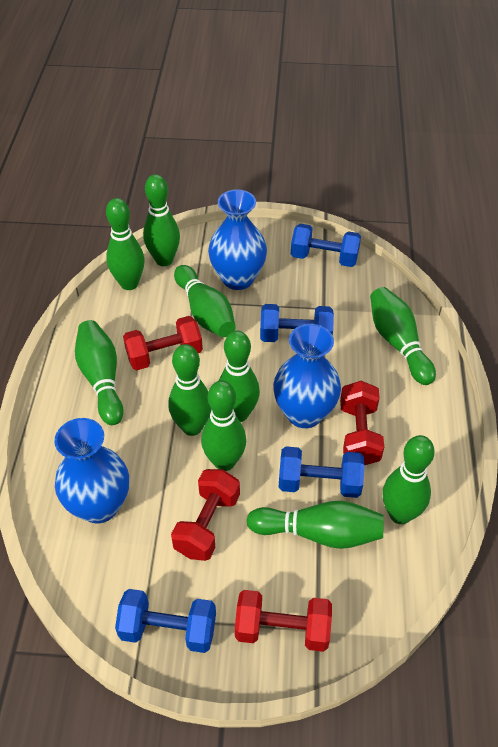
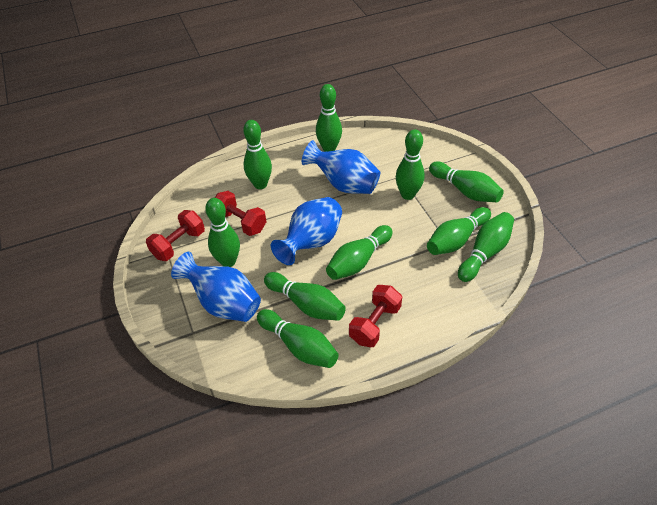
blue dumbbell: 4 -> 0
red dumbbell: 4 -> 3

